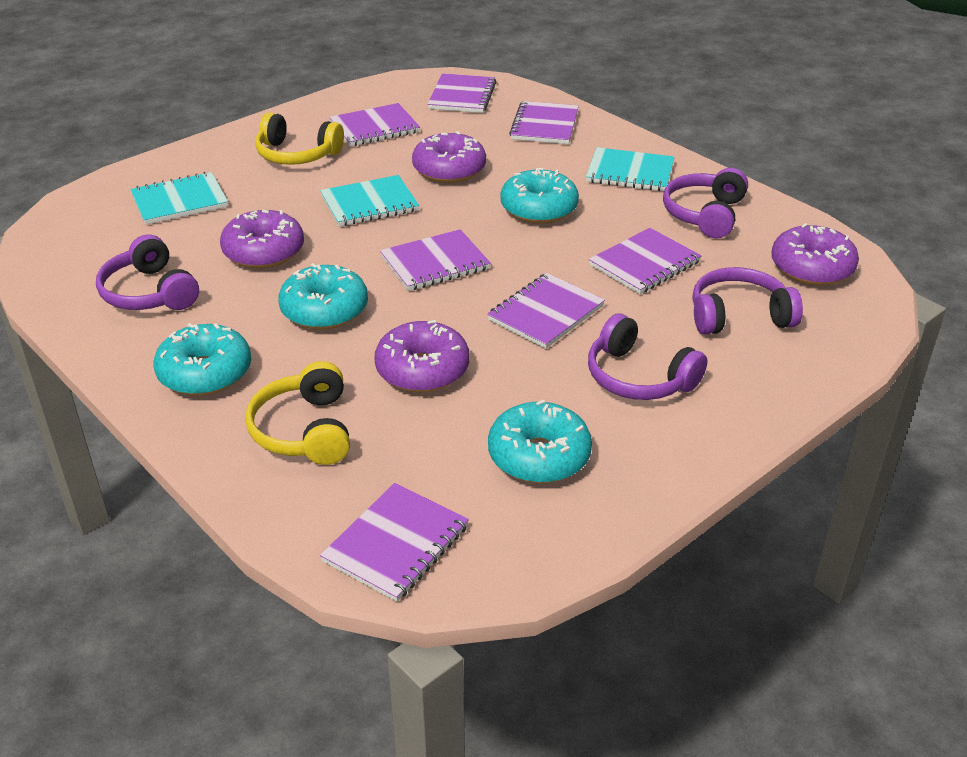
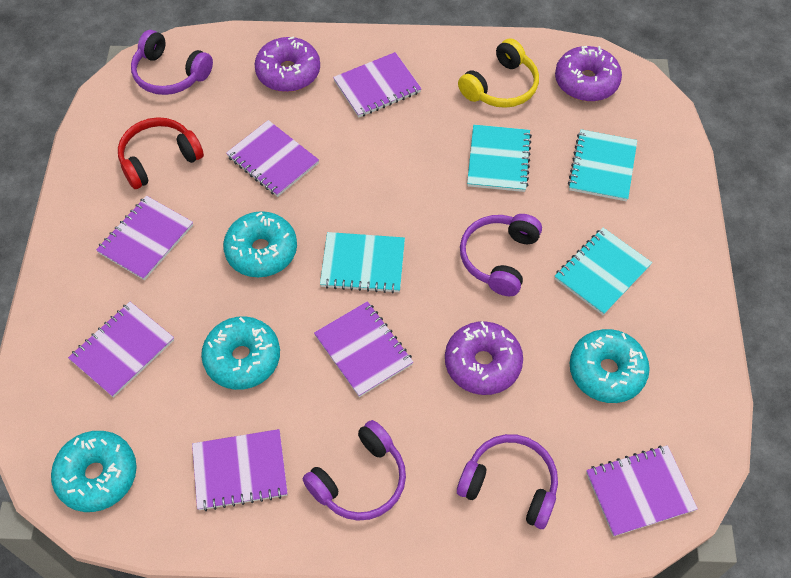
purple donut: 4 -> 3
red headphones: 0 -> 1
turquoise notebook: 3 -> 4
yellow headphones: 2 -> 1

